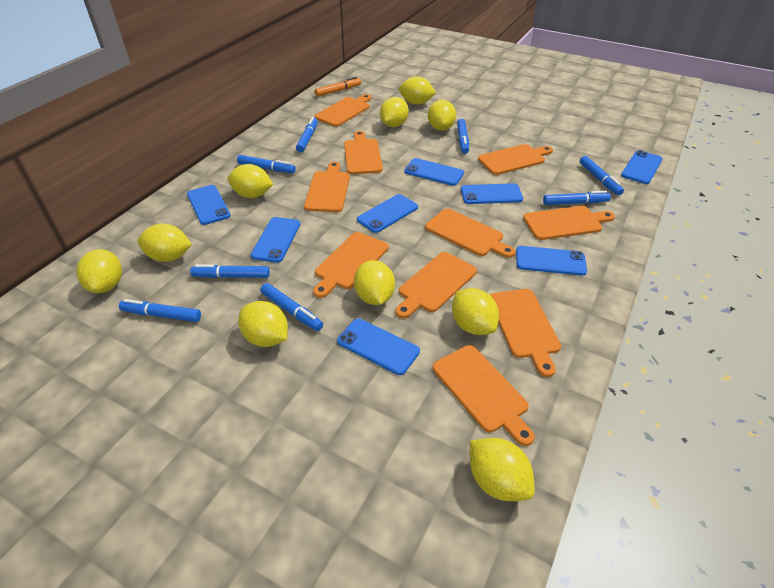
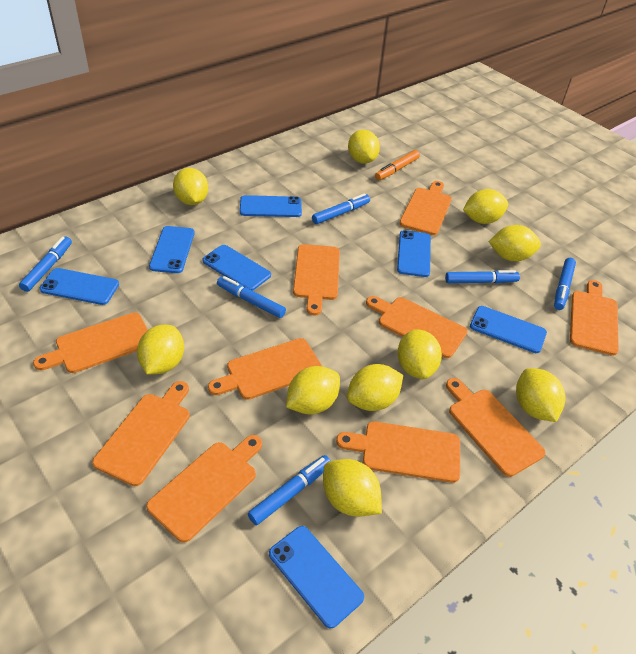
blue marker: 8 -> 6
blue phone: 8 -> 7

